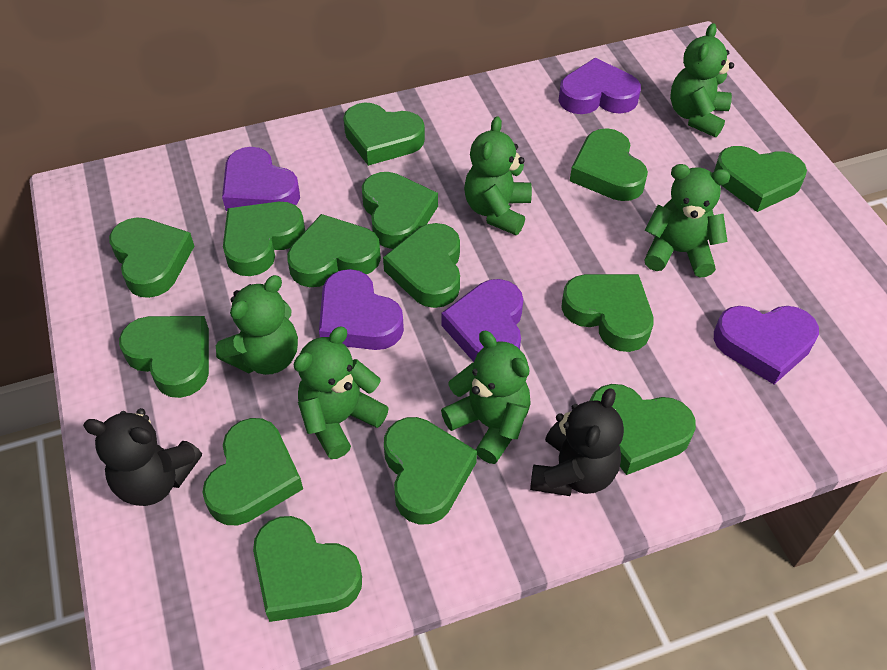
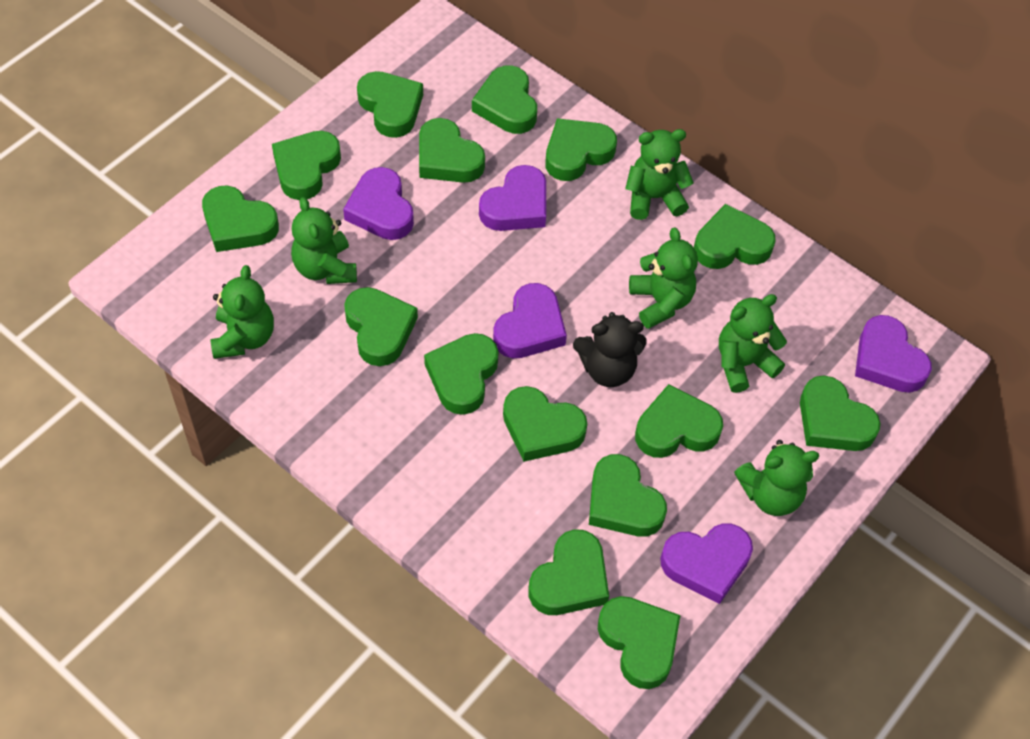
black teddy bear: 2 -> 1
green heart: 14 -> 15

